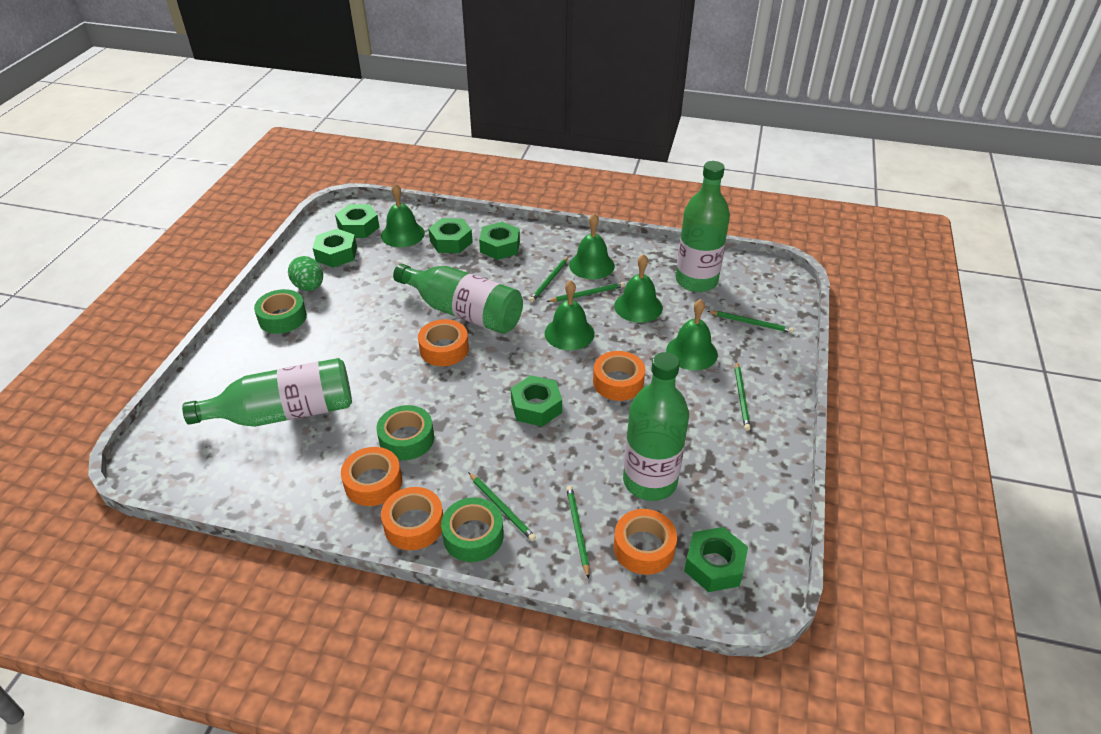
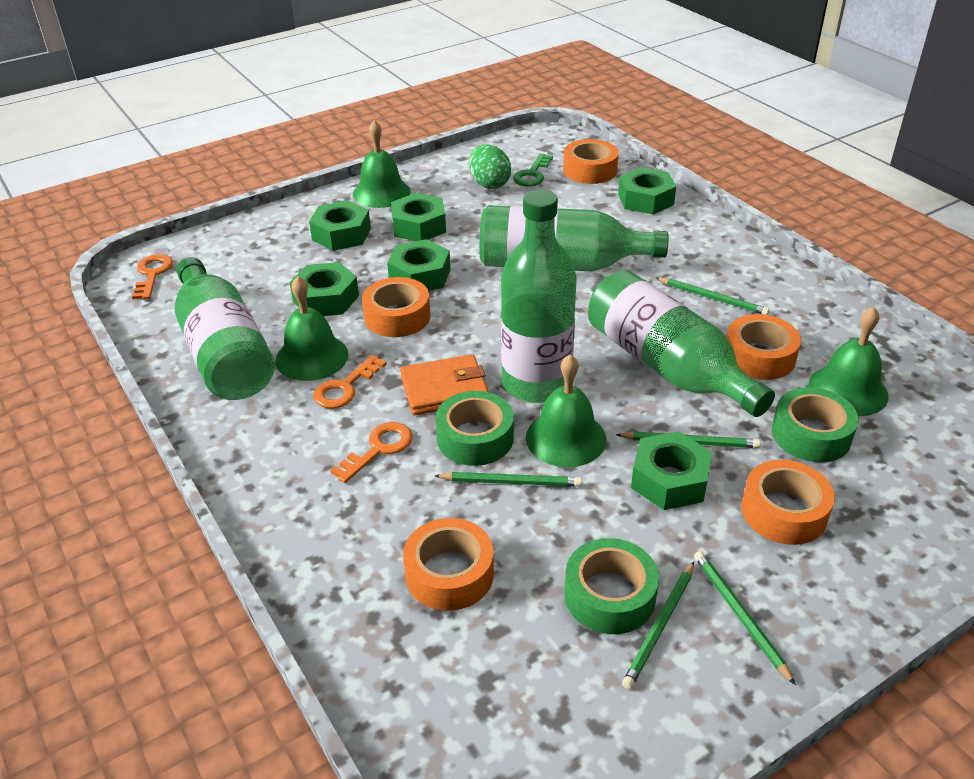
green bell: 5 -> 4
green key: 0 -> 1
green pencil: 6 -> 5
orange key: 0 -> 3
orange wallet: 0 -> 1

